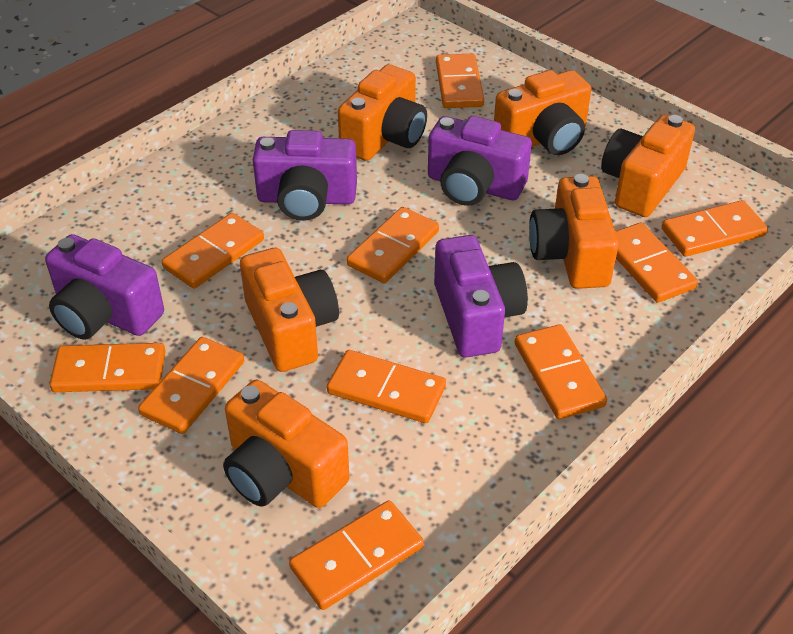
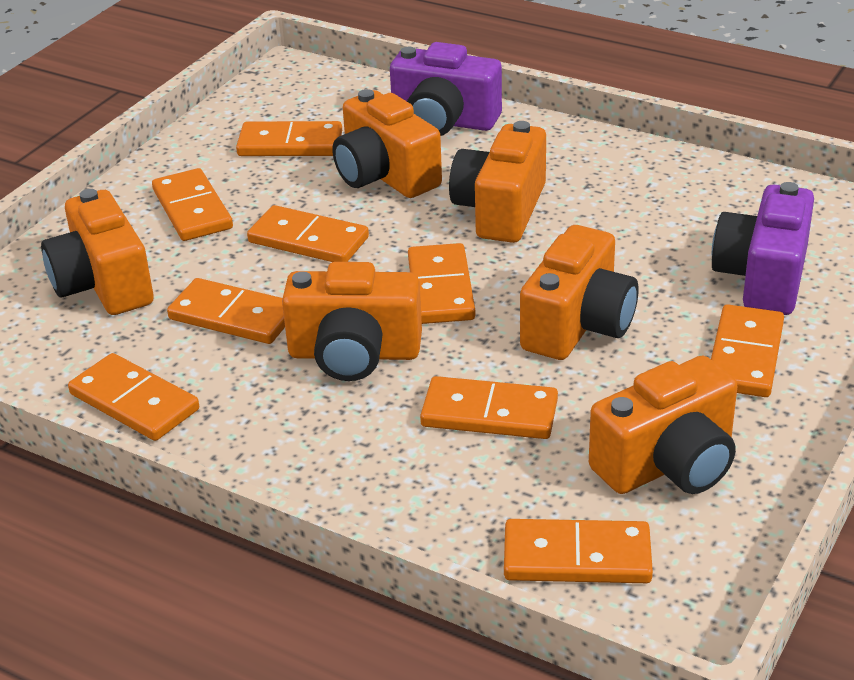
orange domino: 10 -> 9
purple camera: 4 -> 2

